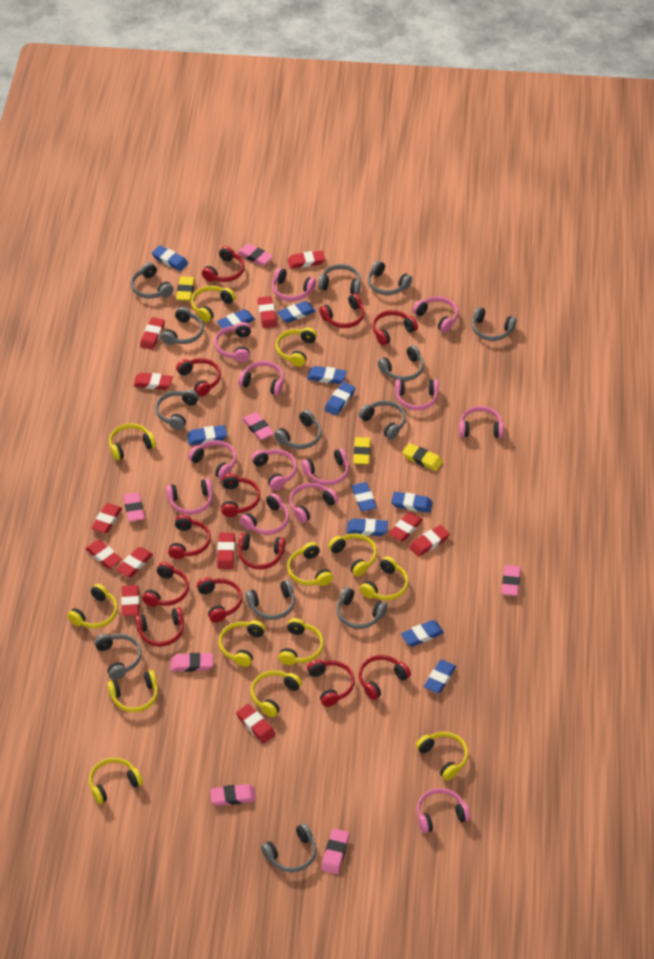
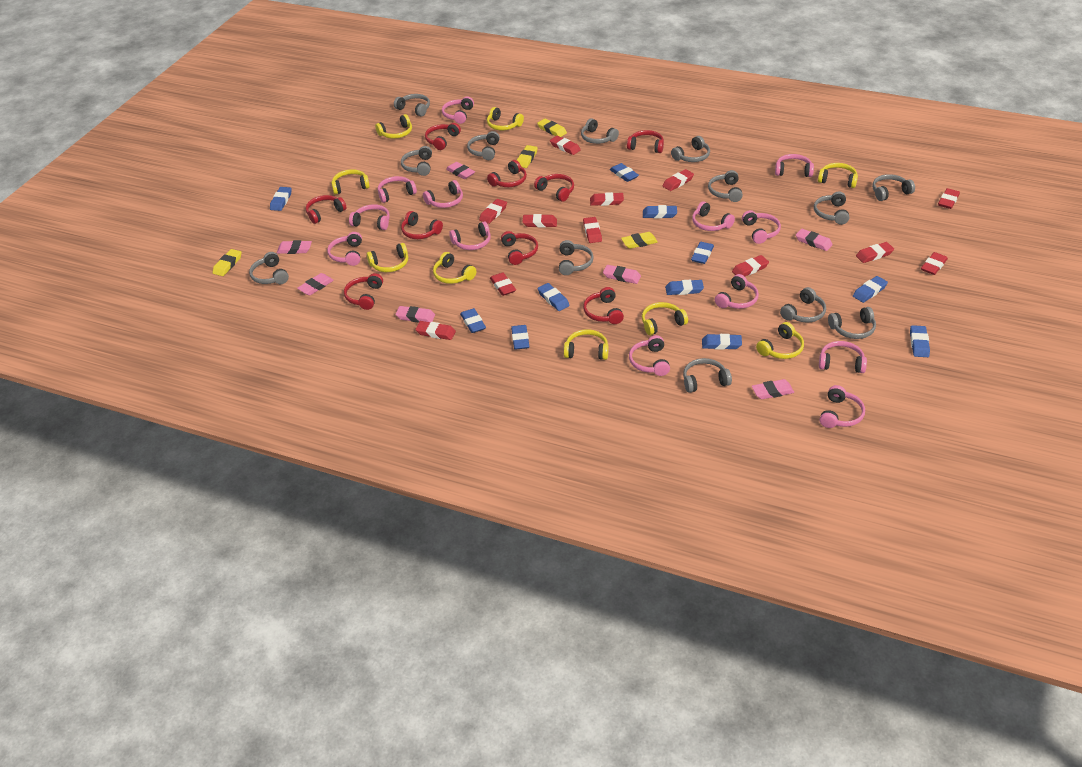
red headphones: 12 -> 9
yellow eraser: 3 -> 4
yellow headphones: 13 -> 9

